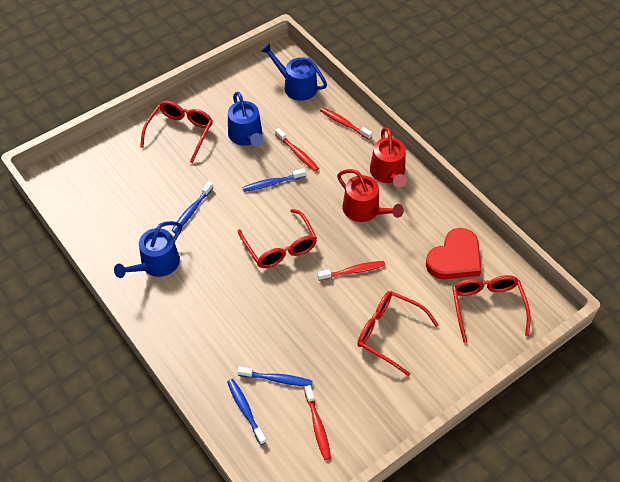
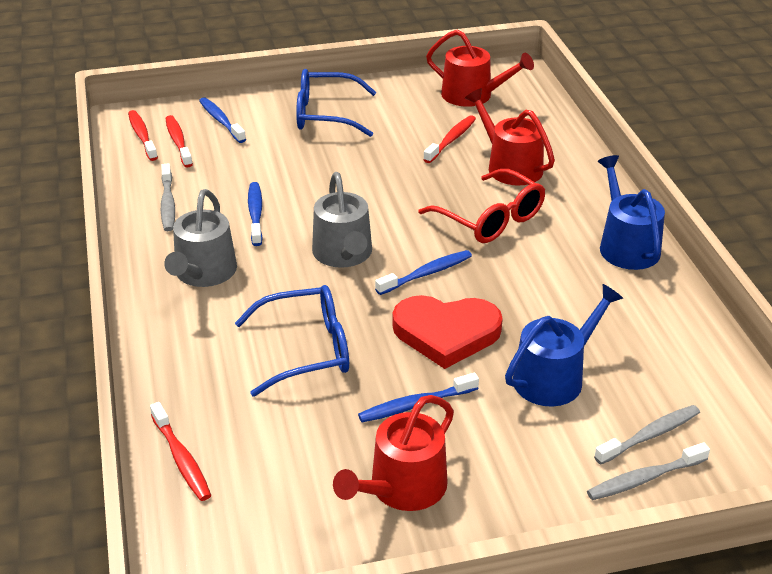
blue glasses: 0 -> 2
blue watering can: 3 -> 2
grey toothbrush: 0 -> 3
grey watering can: 0 -> 2
red glasses: 4 -> 1
red watering can: 2 -> 3

